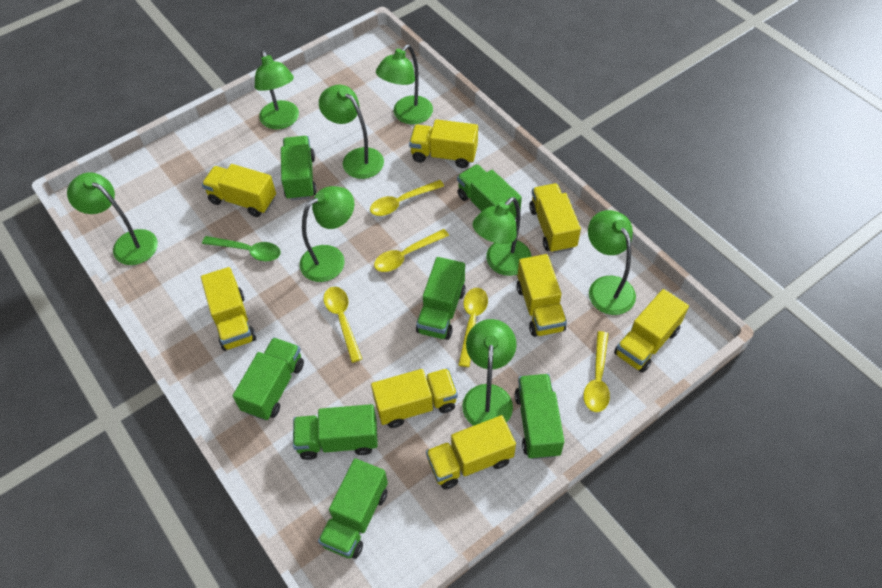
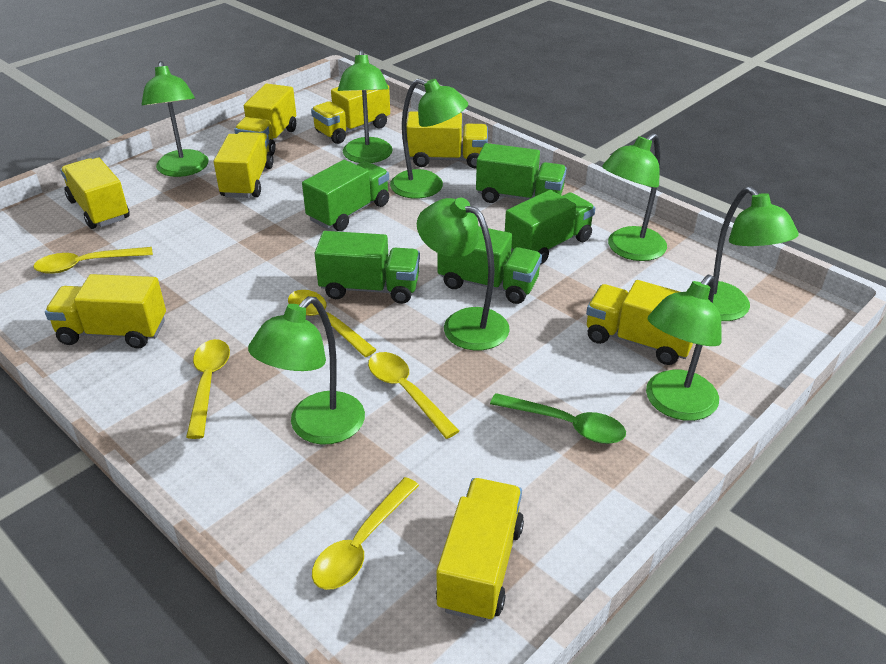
green truck: 7 -> 5

